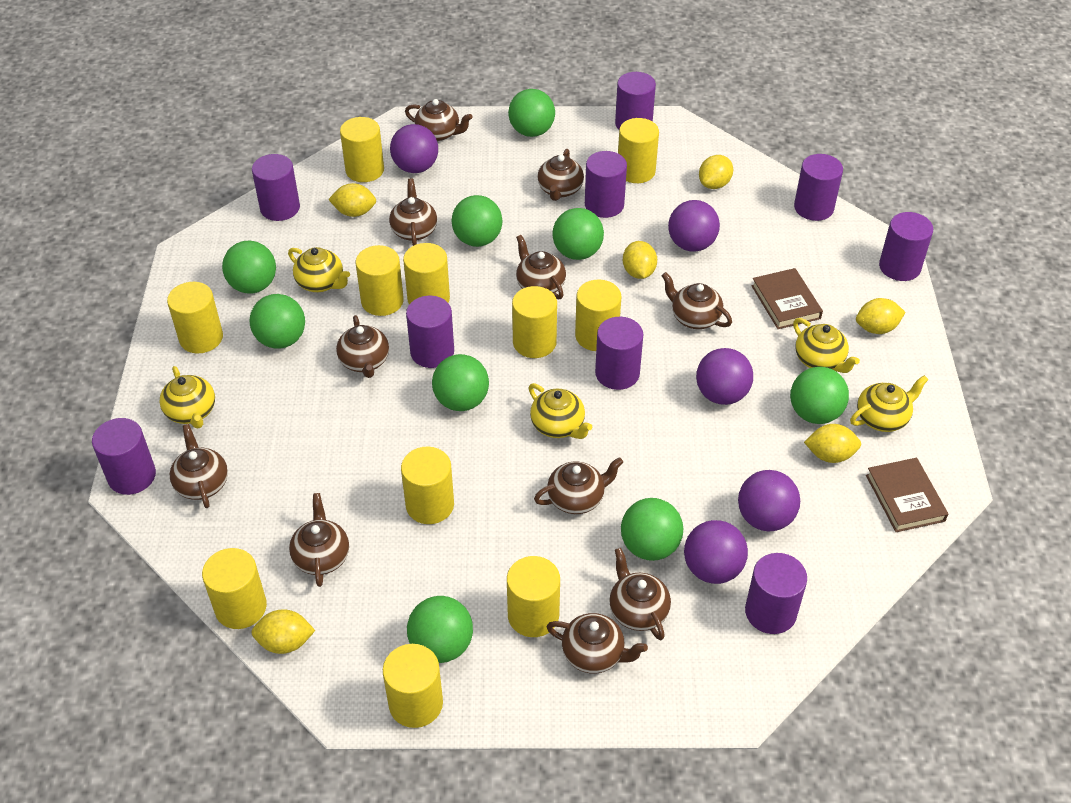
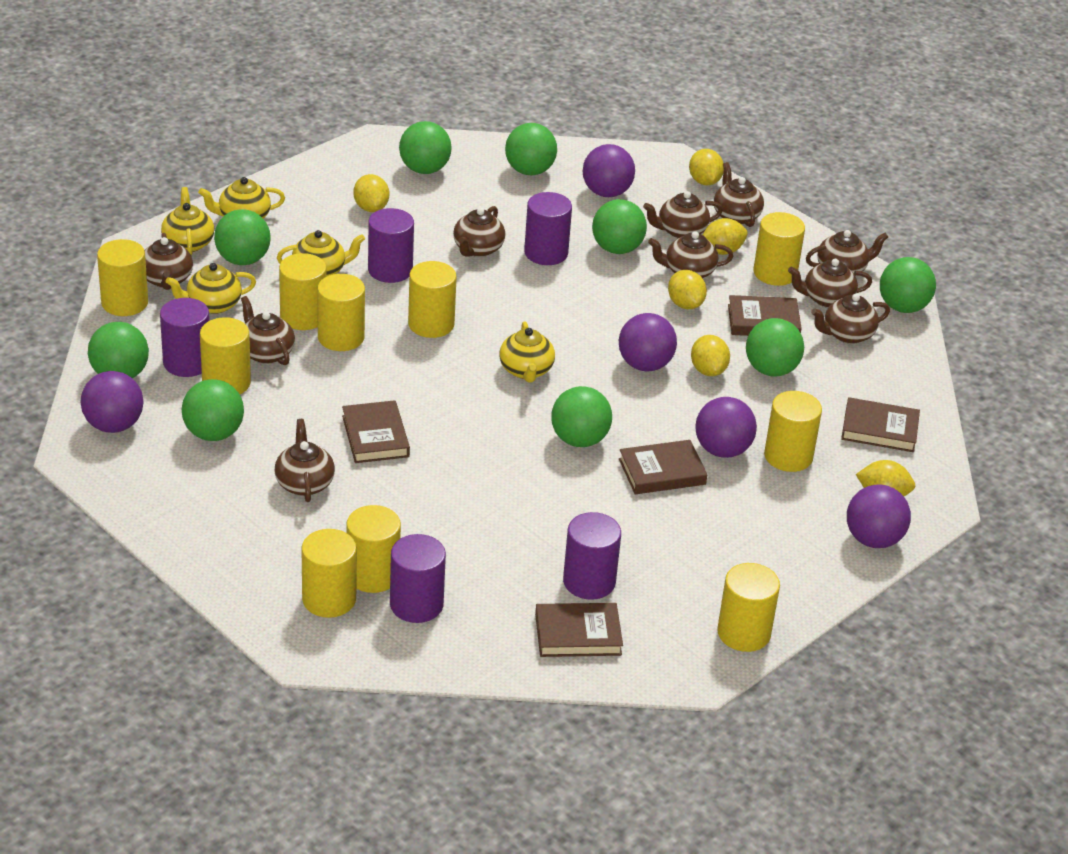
brown book: 2 -> 5
brown teapot: 11 -> 10
purple cylinder: 9 -> 5
yellow cylinder: 11 -> 10

